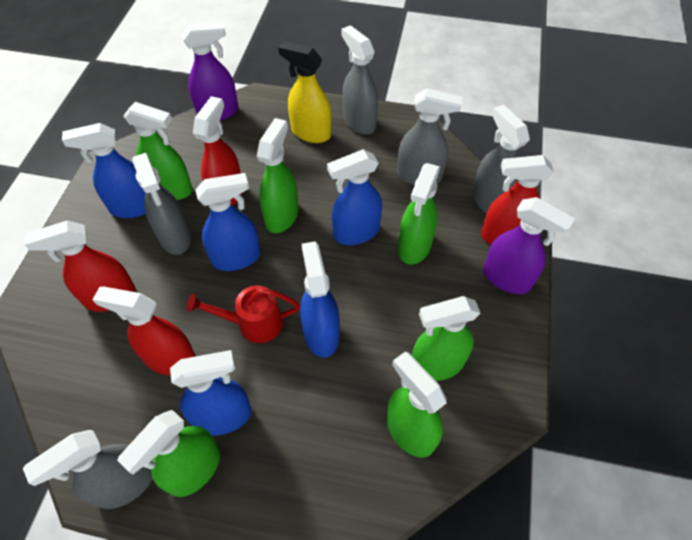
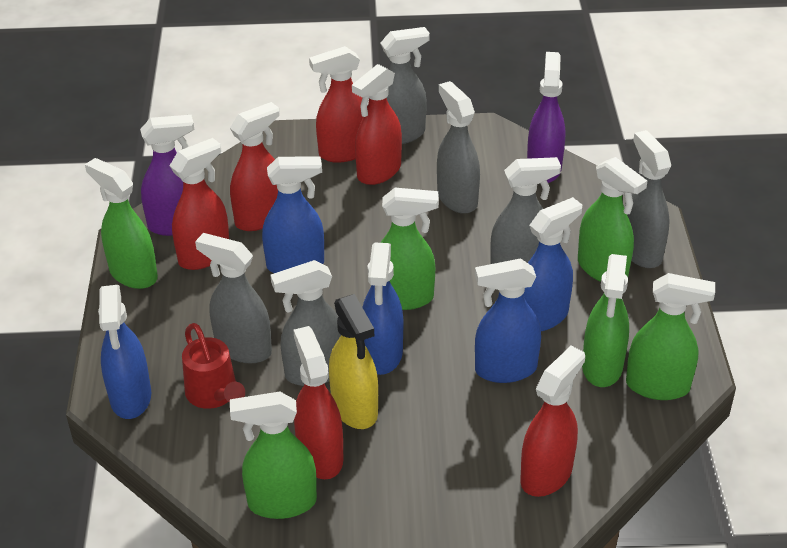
grey spray bottle: 5 -> 6
red spray bottle: 4 -> 6

